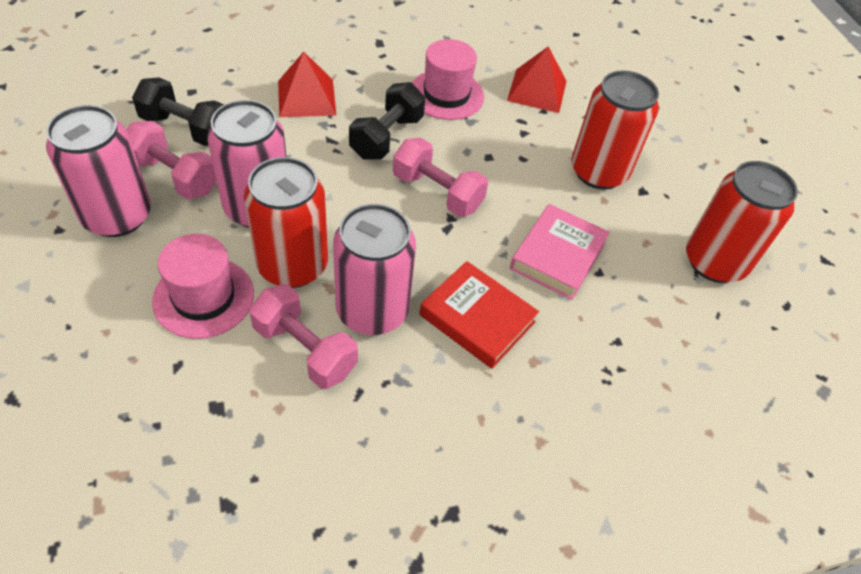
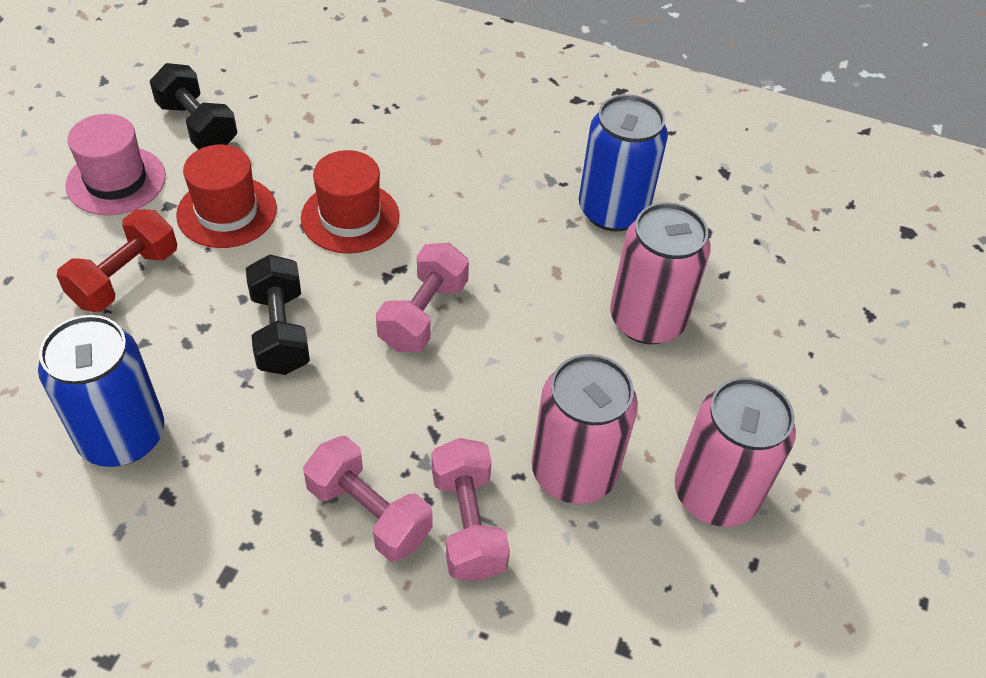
blue can: 0 -> 2
pink book: 1 -> 0
pink hat: 2 -> 1
red book: 1 -> 0
red can: 3 -> 0
red dumbbell: 0 -> 1
red hat: 0 -> 2
red pyramid: 2 -> 0

